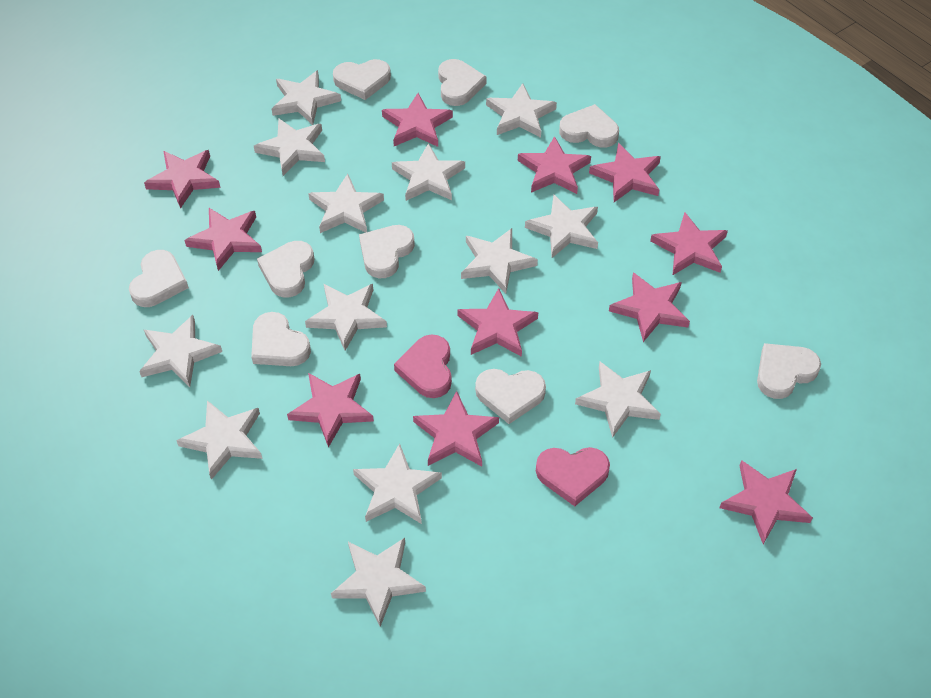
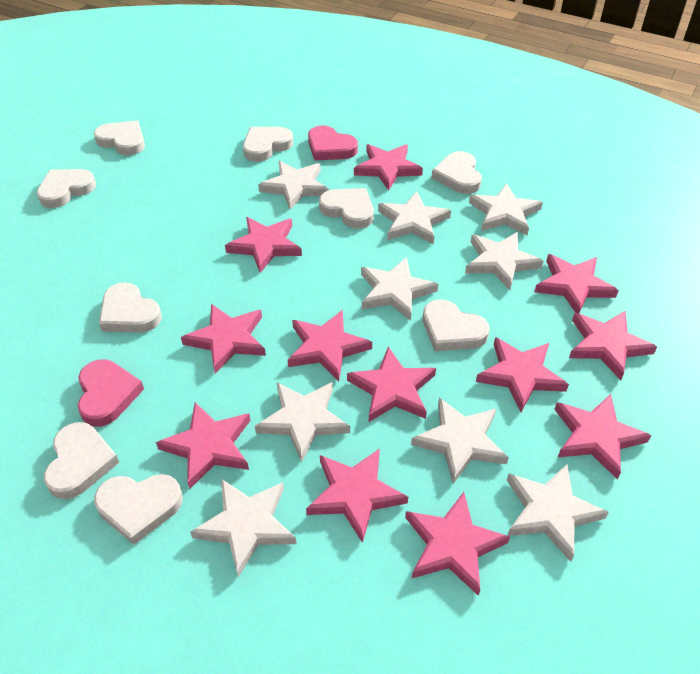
pink star: 11 -> 12
white star: 13 -> 9

